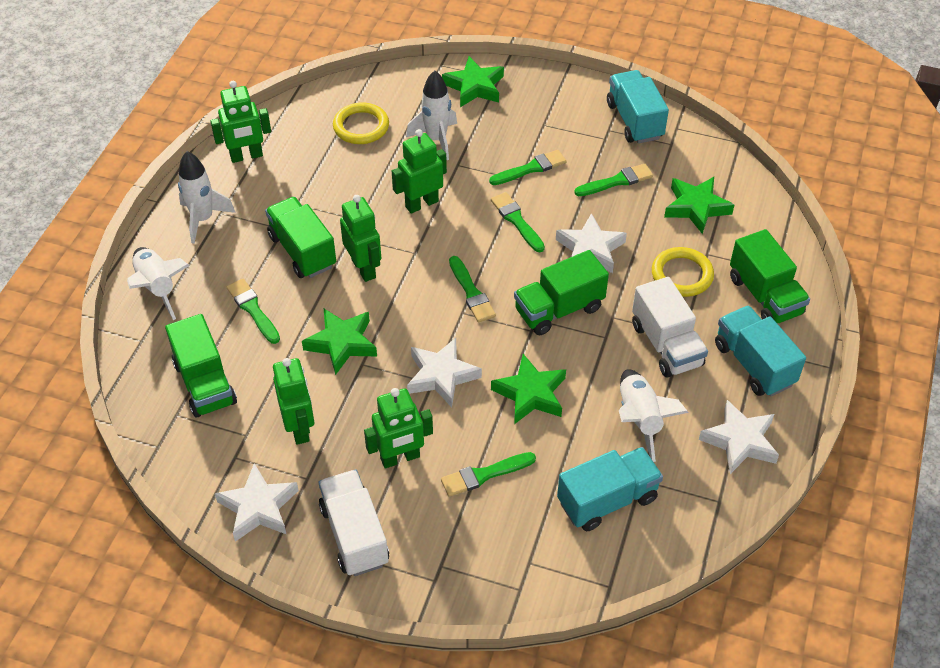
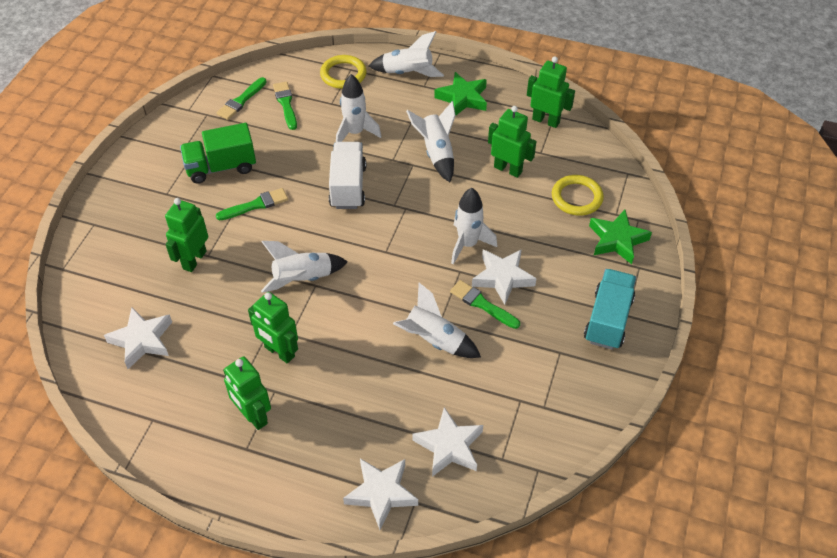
green brush: 6 -> 4
green star: 4 -> 2
green truck: 4 -> 1
turquoise truck: 3 -> 1
white rocket: 4 -> 6
white truck: 2 -> 1

